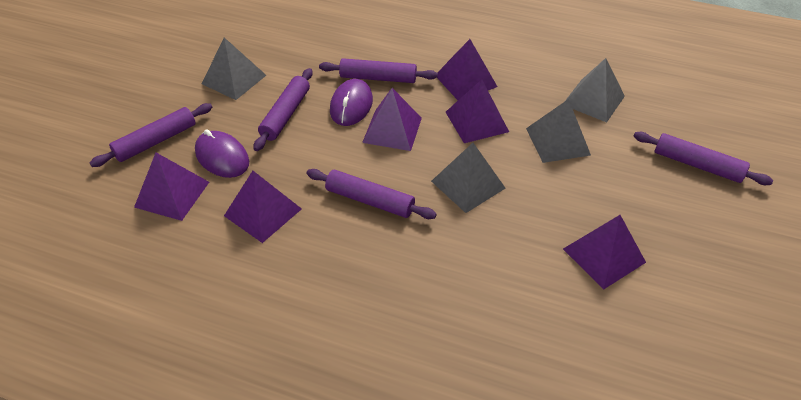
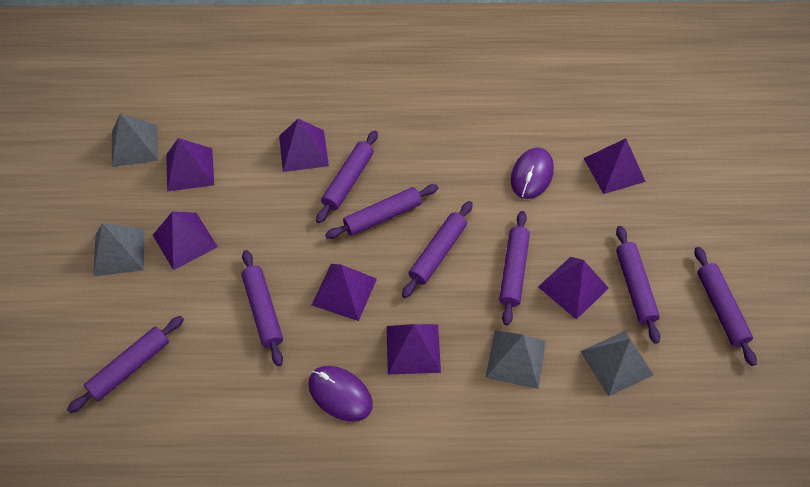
purple pyramid: 6 -> 7
purple rolling pin: 5 -> 8

